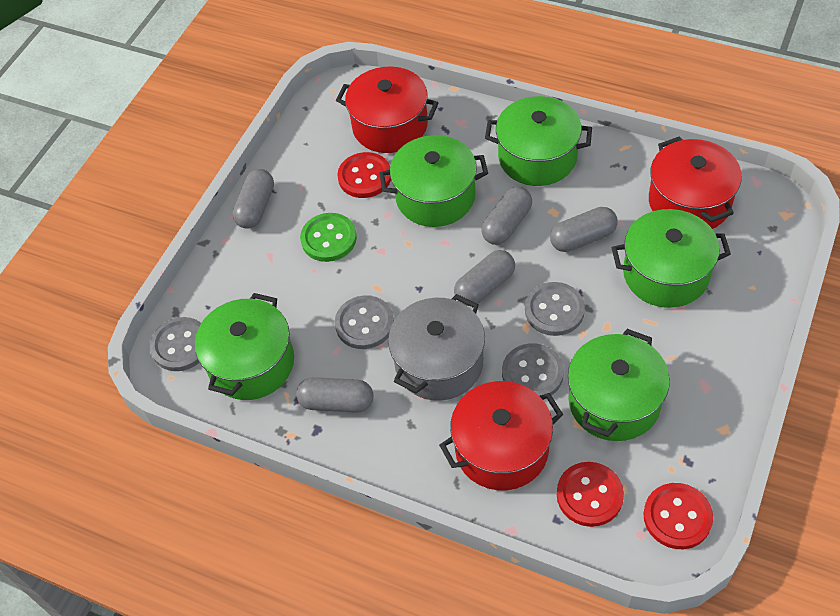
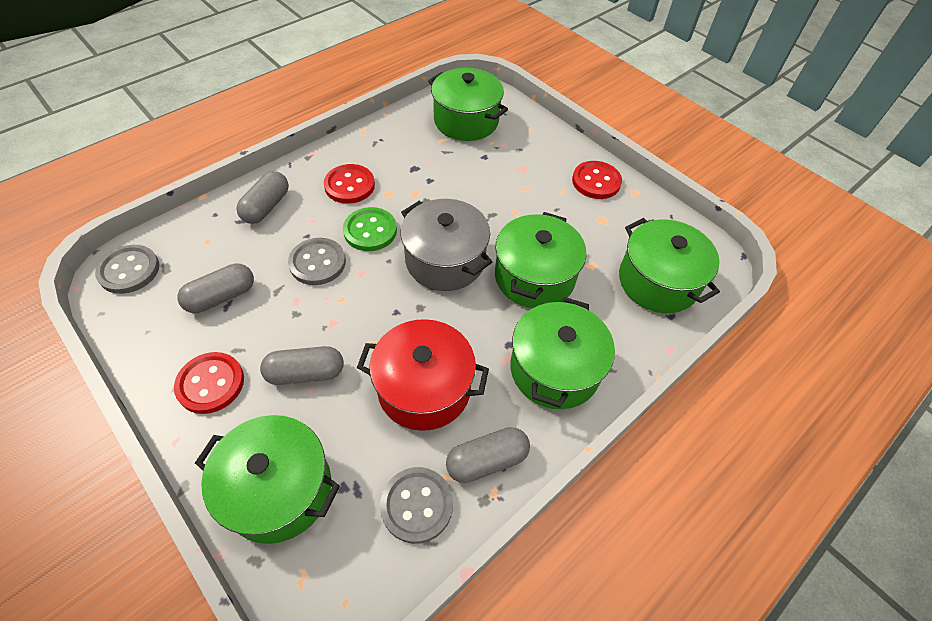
grey button: 4 -> 3
grey capsule: 5 -> 4
red pot: 3 -> 1

